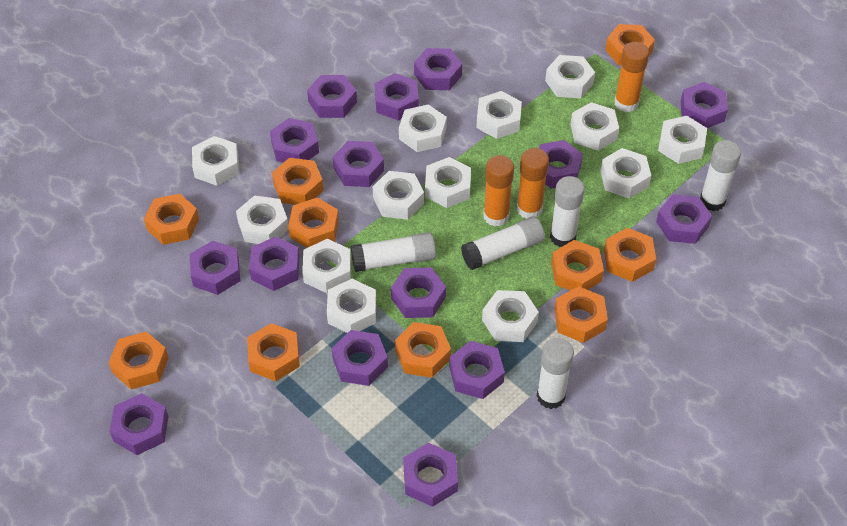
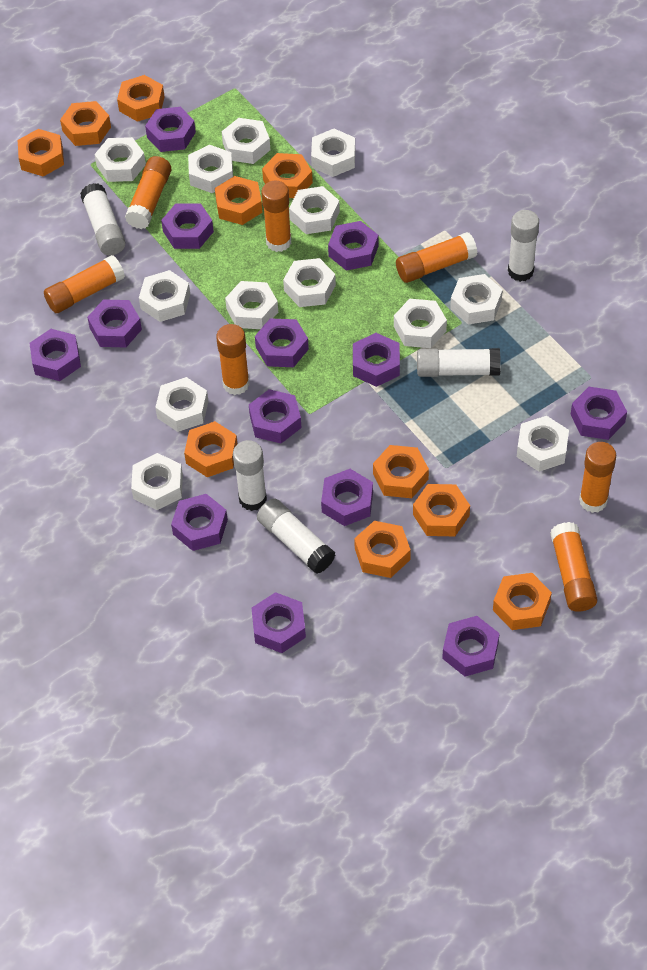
orange glue stick: 3 -> 7
purple nut: 15 -> 13

